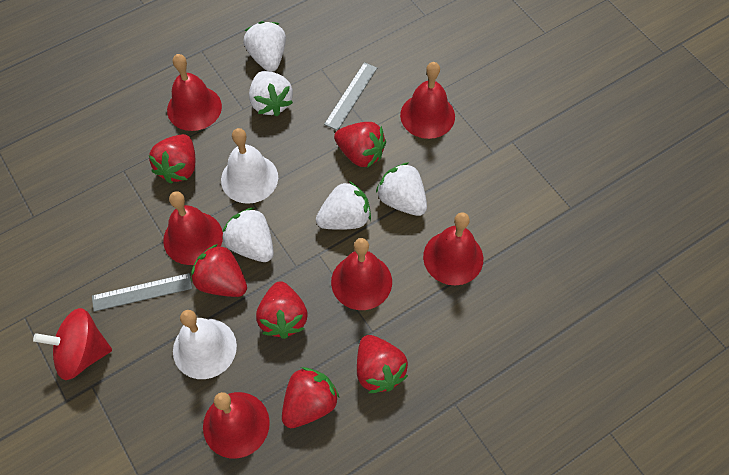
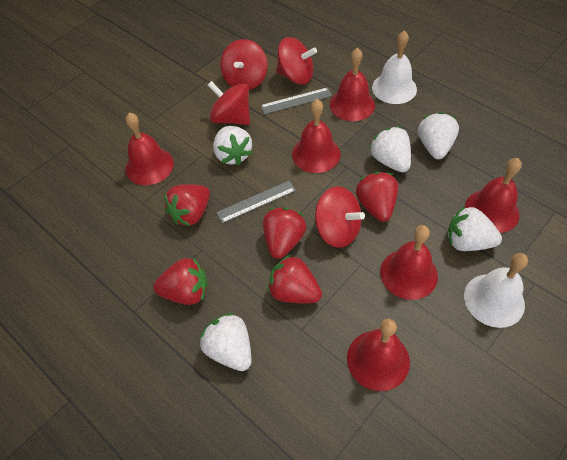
red spinning top: 1 -> 4
red strawberry: 6 -> 5

